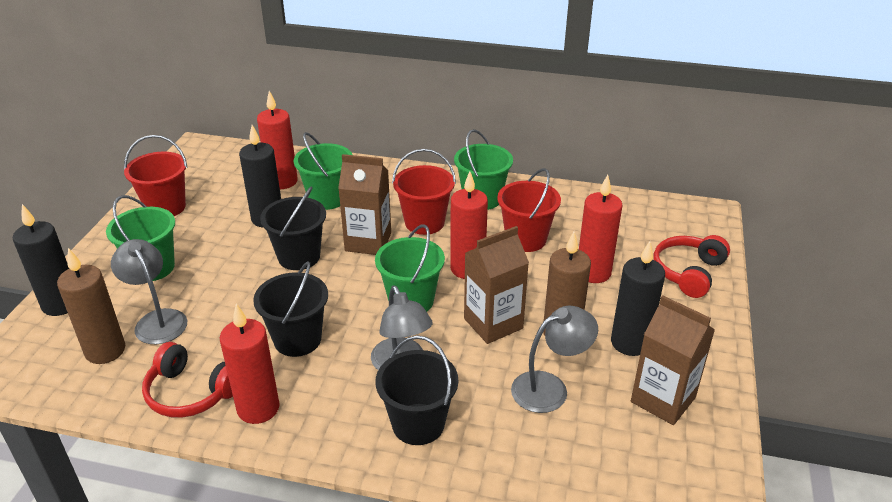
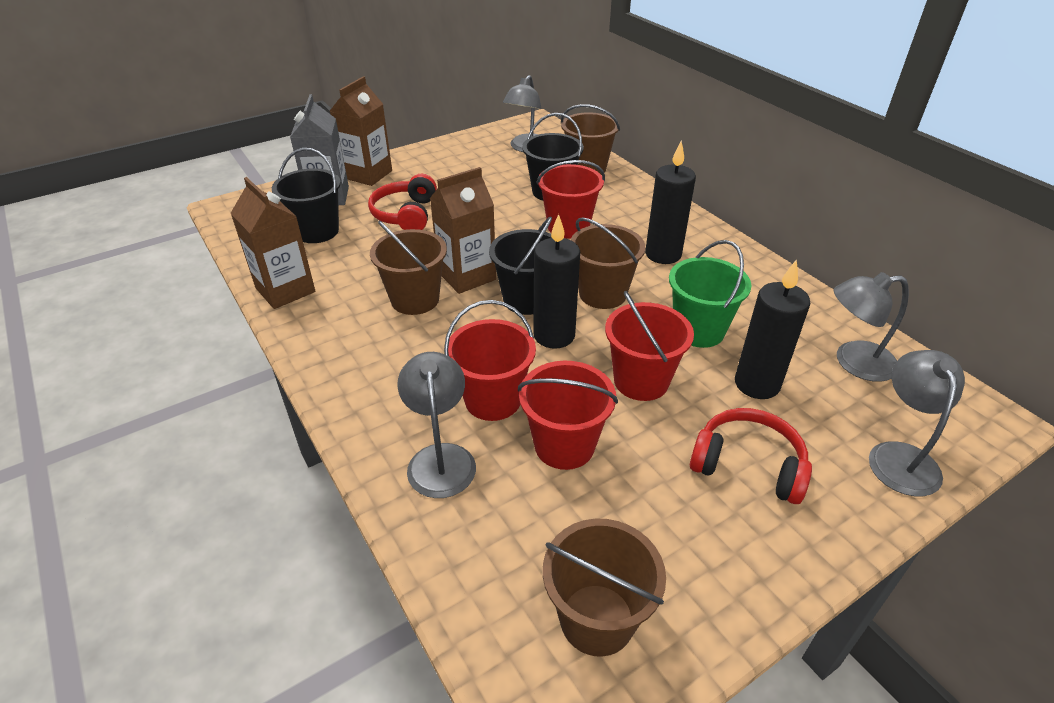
brown bucket: 0 -> 4
brown candle: 2 -> 0
green bucket: 4 -> 1
grey carton: 0 -> 1
grey lamp: 3 -> 4
red bucket: 3 -> 4
red candle: 4 -> 0

